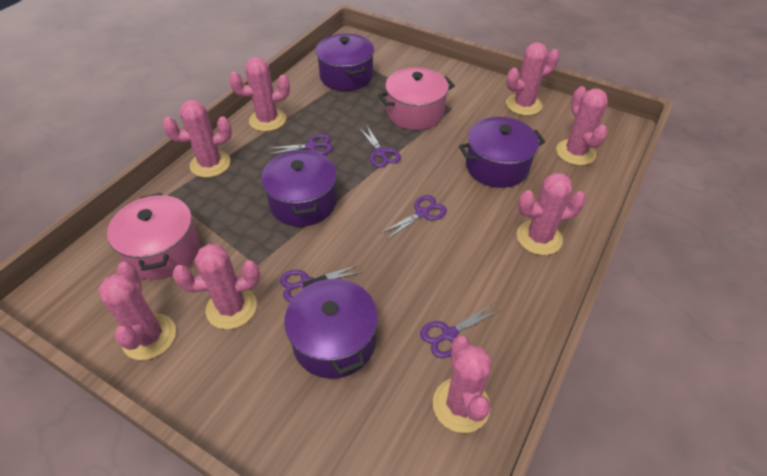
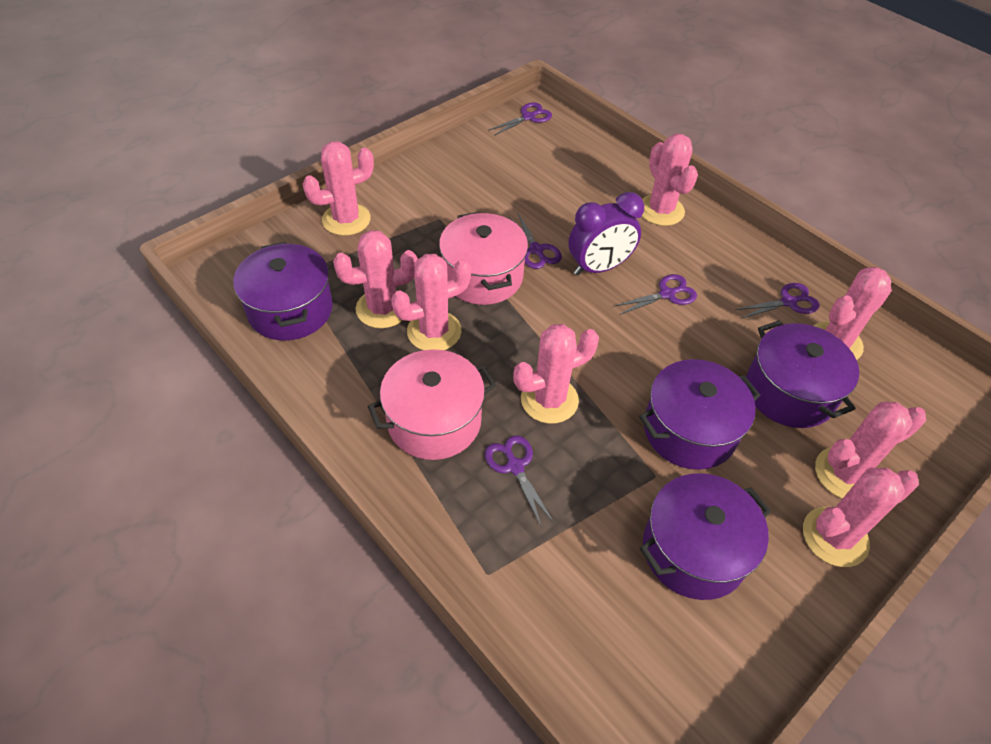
purple clock: 0 -> 1

